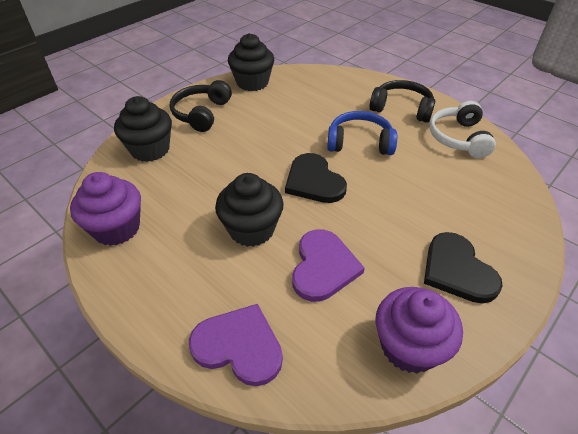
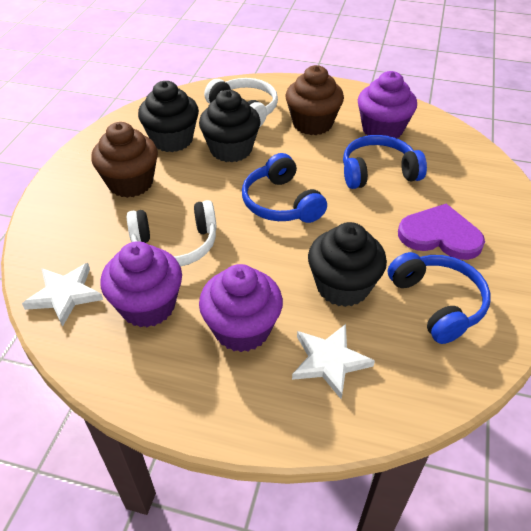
black headphones: 2 -> 0
black heart: 2 -> 0
blue headphones: 1 -> 3
brown cupcake: 0 -> 2
purple cupcake: 2 -> 3
purple heart: 2 -> 1
white headphones: 1 -> 2
white star: 0 -> 2

